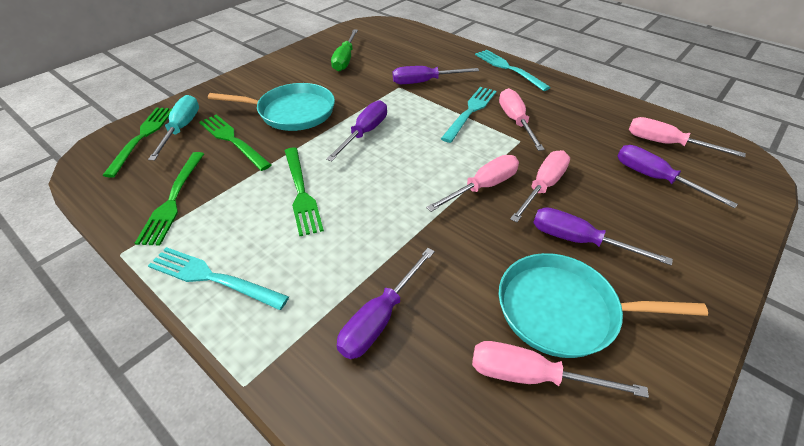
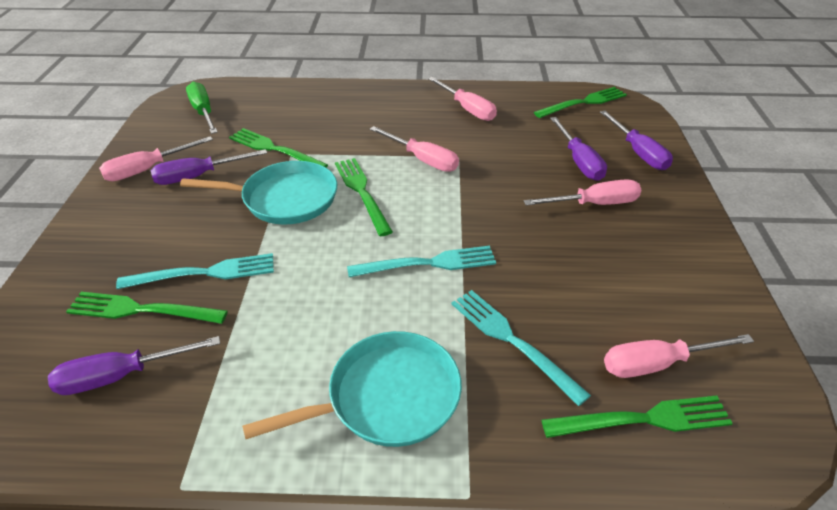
green fork: 4 -> 5
purple screwdriver: 5 -> 4
turquoise screwdriver: 1 -> 0

